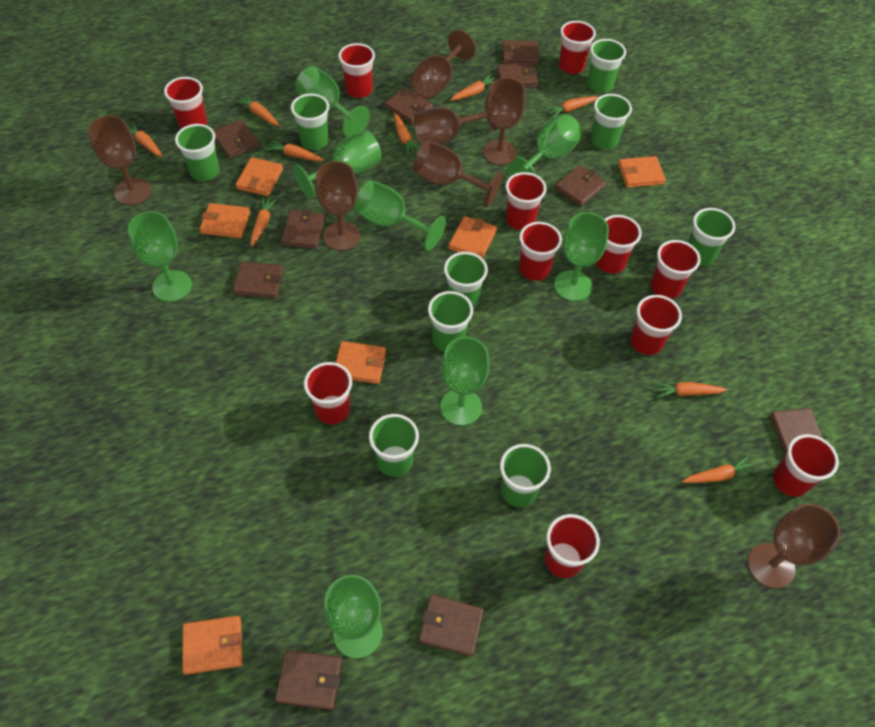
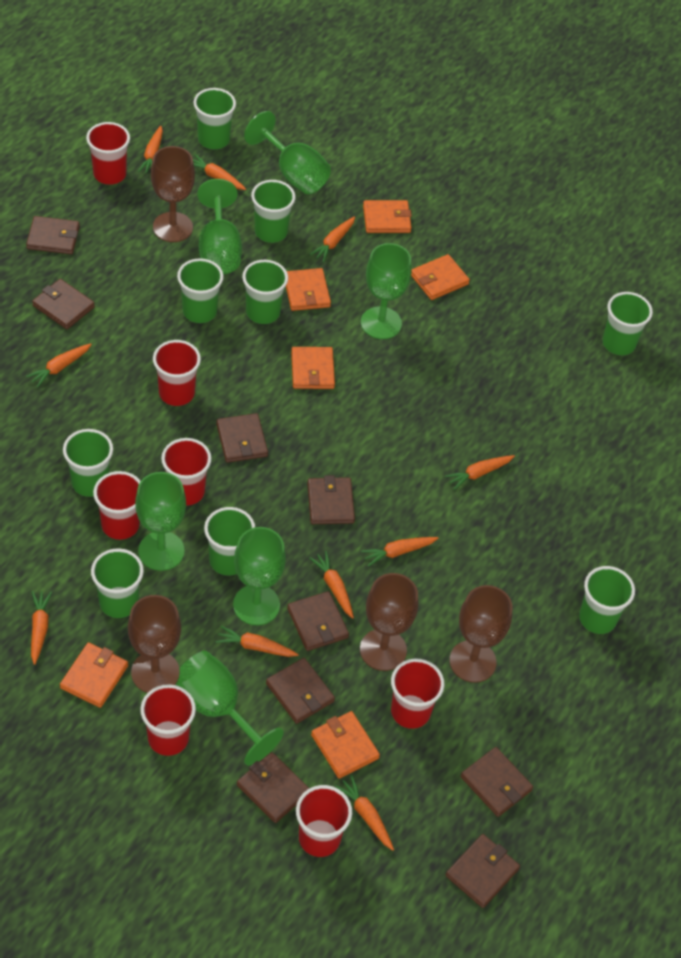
brown goblet: 7 -> 4
brown wallet: 10 -> 9
green goblet: 8 -> 6
orange carrot: 9 -> 10
red cup: 11 -> 7

